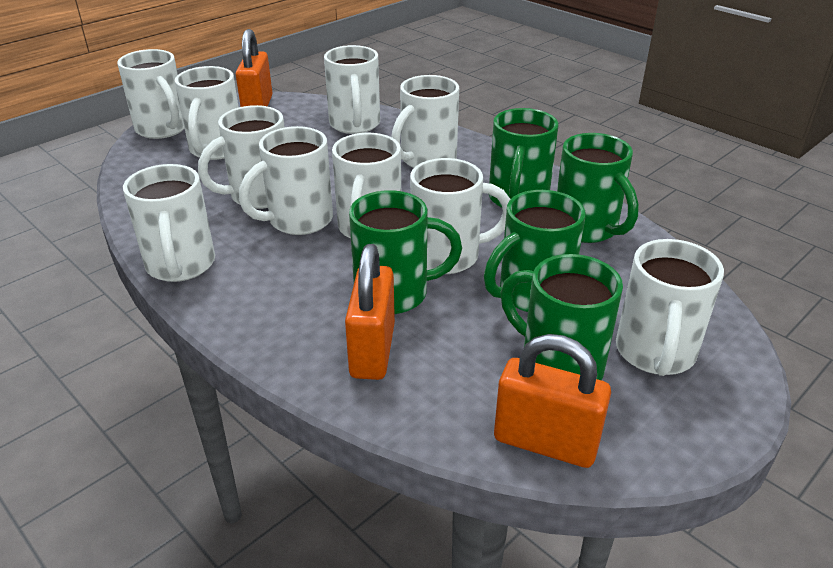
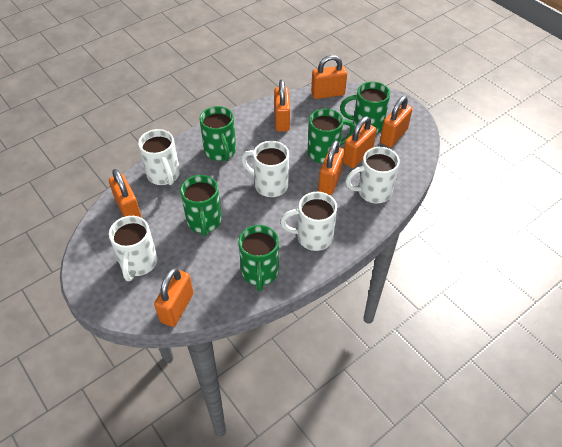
orange padlock: 3 -> 7
white mug: 10 -> 5

